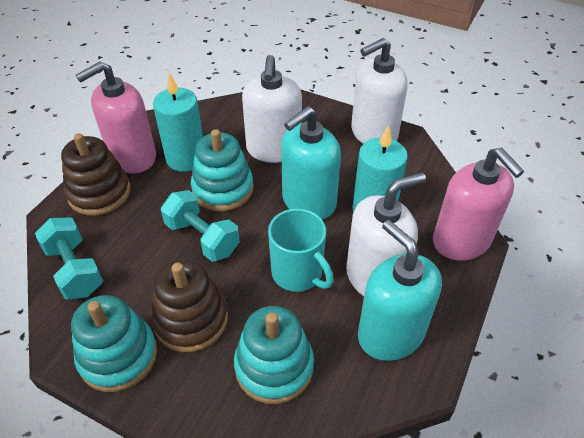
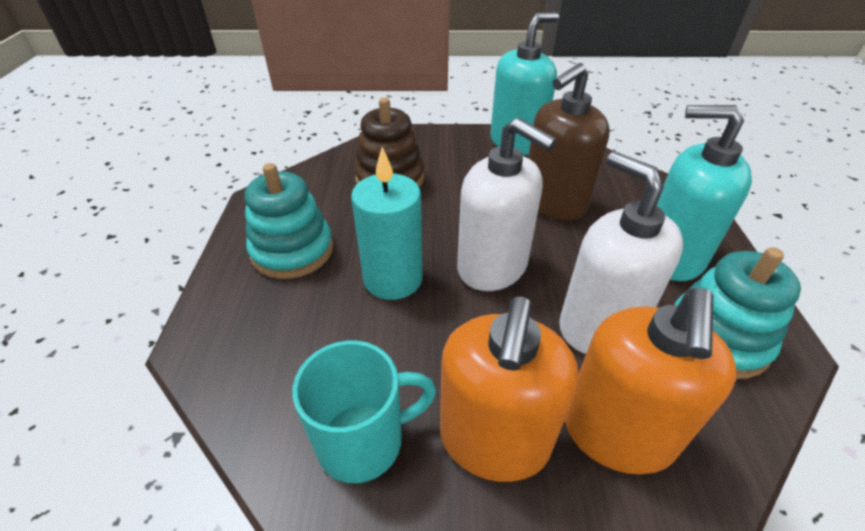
brown soap dispenser: 0 -> 1
brown stacking toy: 2 -> 1
orange soap dispenser: 0 -> 2
pink soap dispenser: 2 -> 0
turquoise candle: 2 -> 1
turquoise dumbbell: 2 -> 0
turquoise stacking toy: 3 -> 2
white soap dispenser: 3 -> 2

